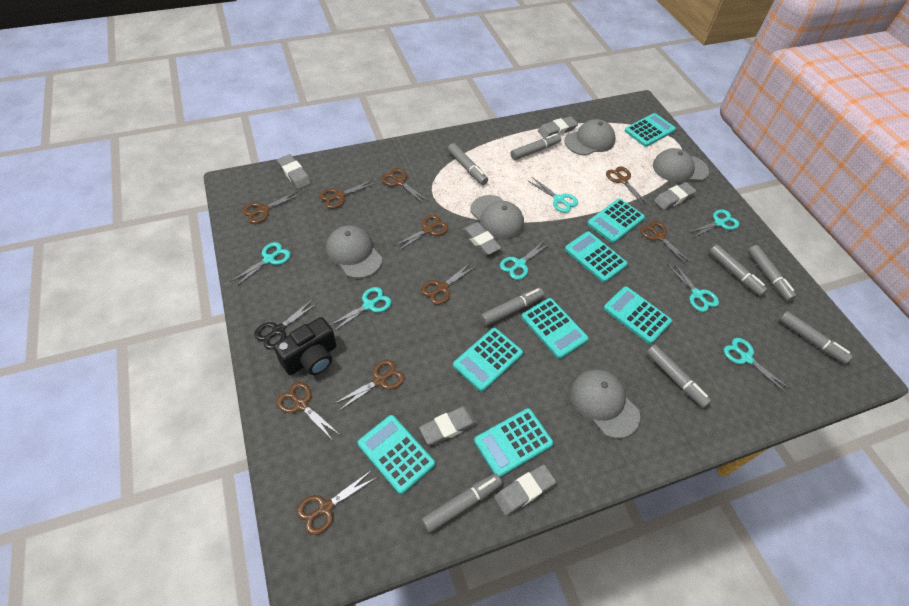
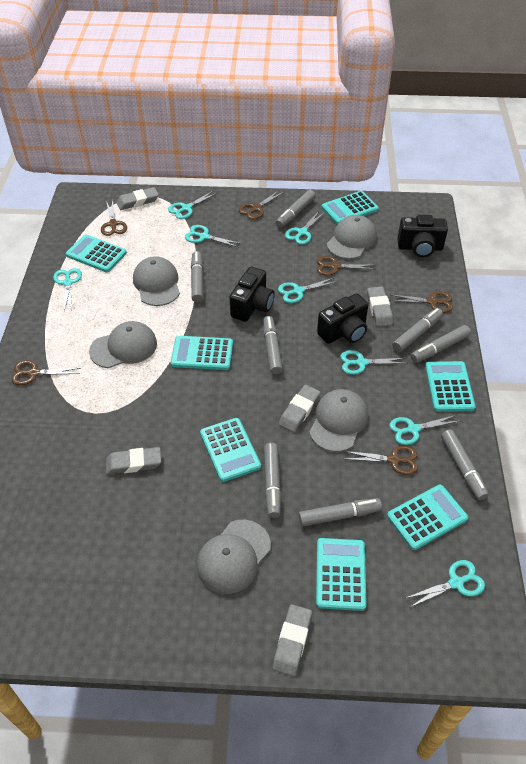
black camera: 1 -> 3
black scissors: 1 -> 0
brown scissors: 10 -> 6
grey eraser: 6 -> 5
turquoise calculator: 8 -> 7
turquoise scissors: 7 -> 8

